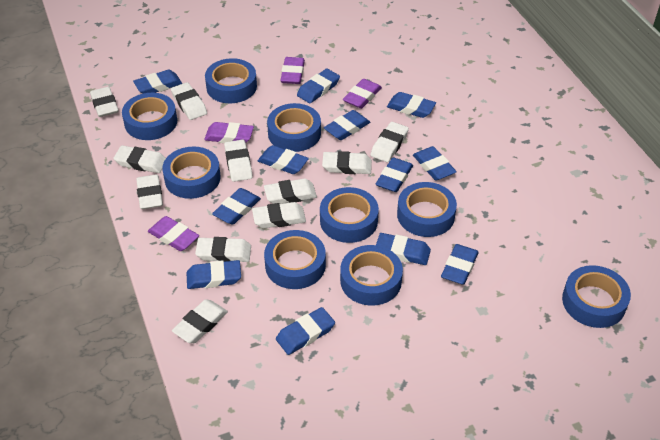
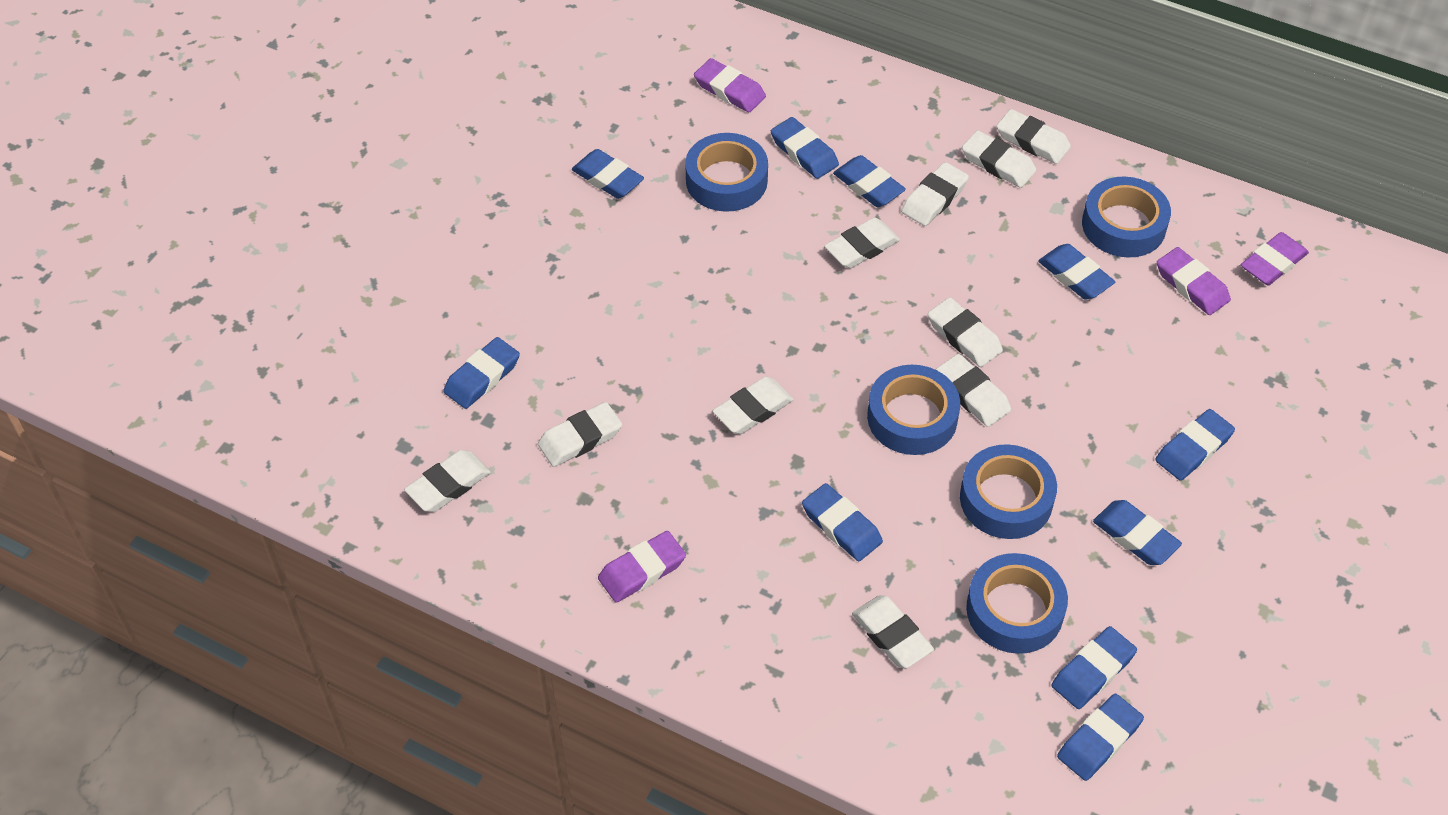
blue eraser: 12 -> 10
blue tape: 9 -> 5
white eraser: 11 -> 10

